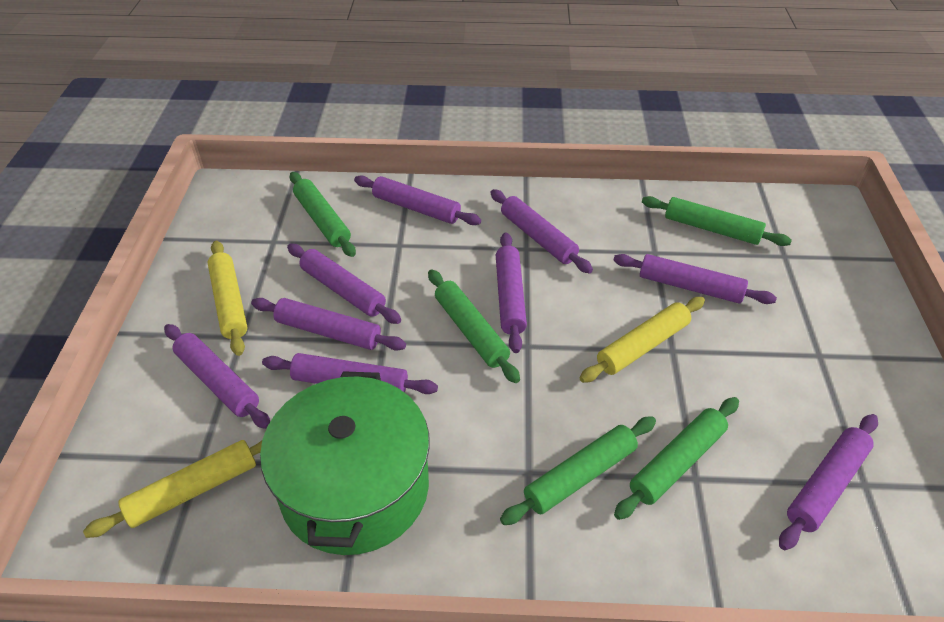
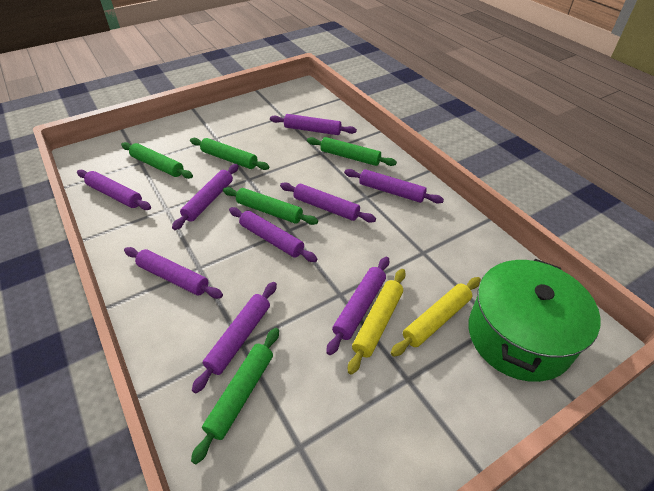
yellow rolling pin: 3 -> 2

